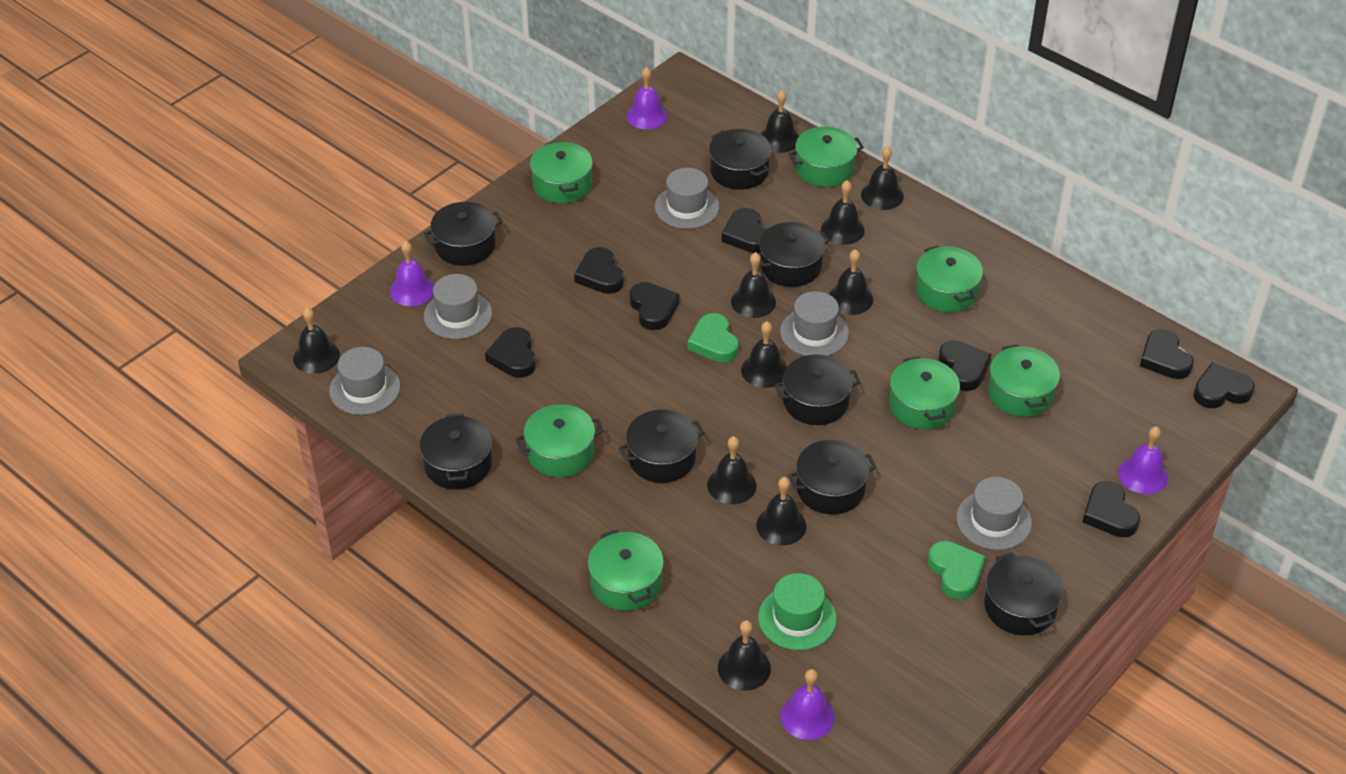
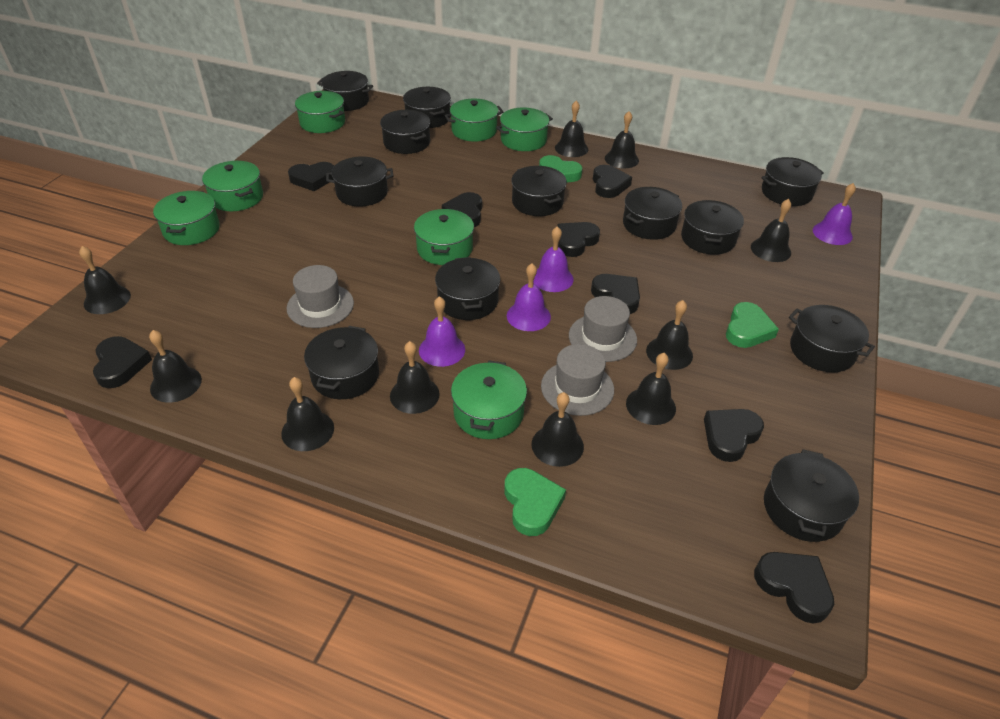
black pot: 8 -> 12
green hat: 1 -> 0
green heart: 2 -> 3
grey hat: 5 -> 3

